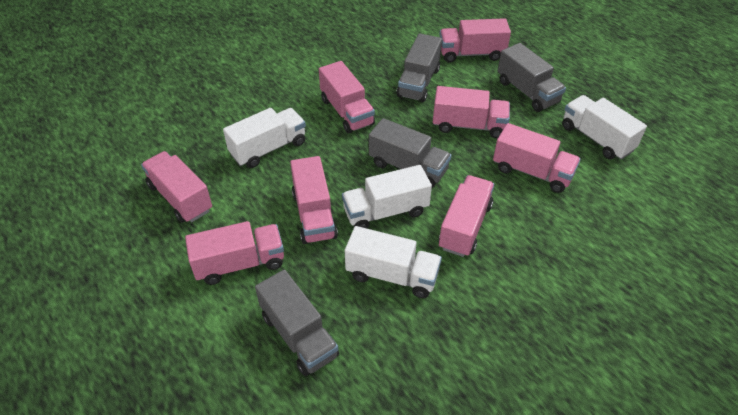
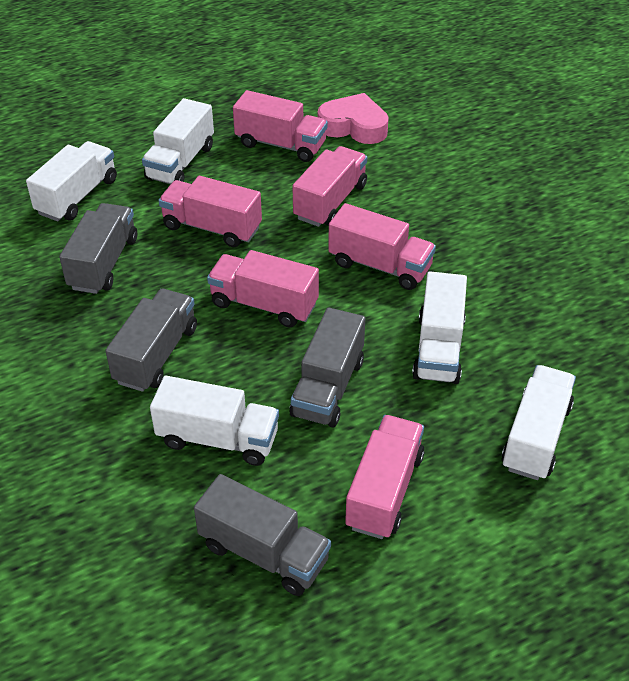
pink heart: 0 -> 1
pink truck: 8 -> 6
white truck: 4 -> 5

